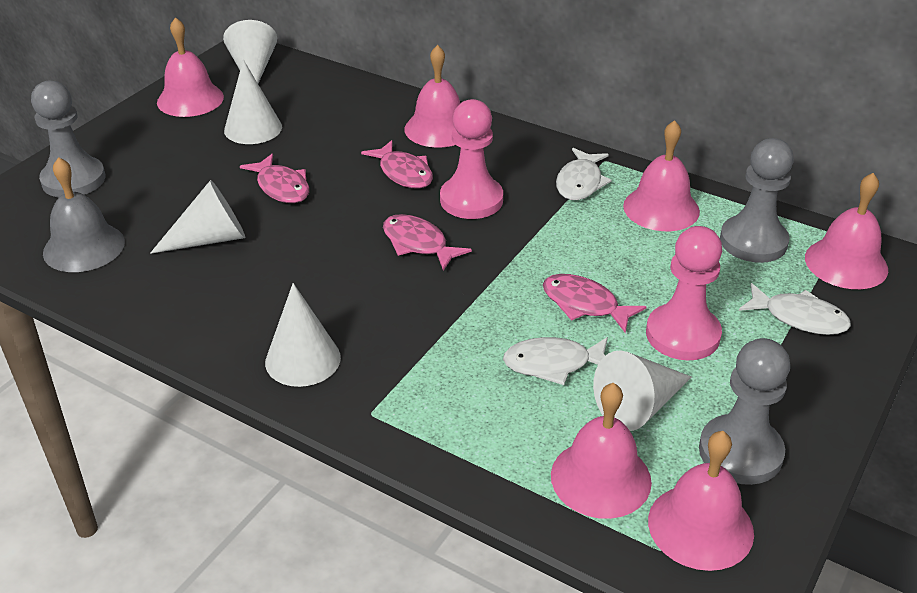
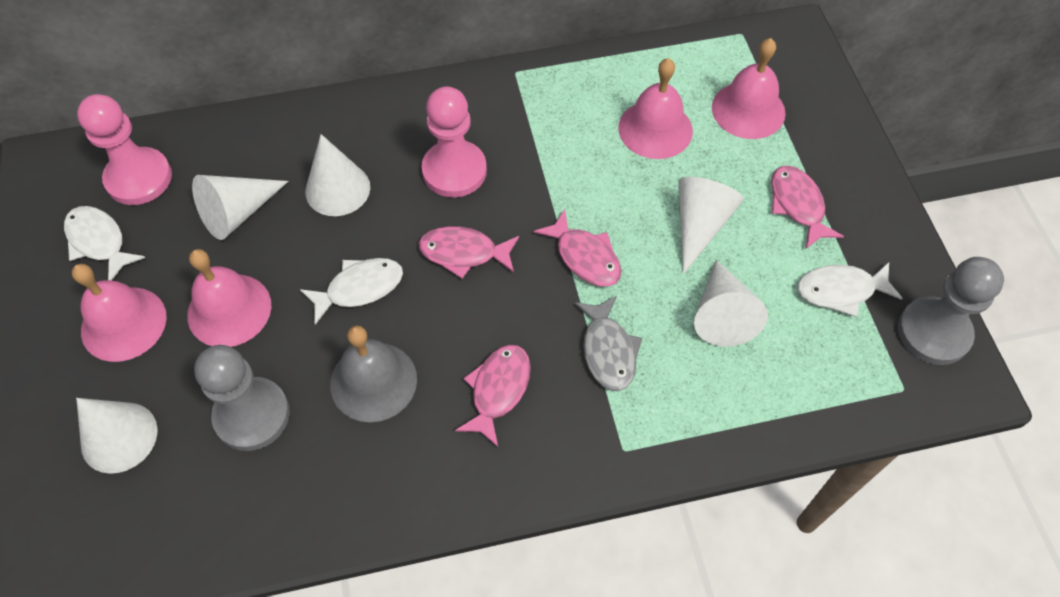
grey fish: 0 -> 1
grey pawn: 3 -> 2
pink bell: 6 -> 4

